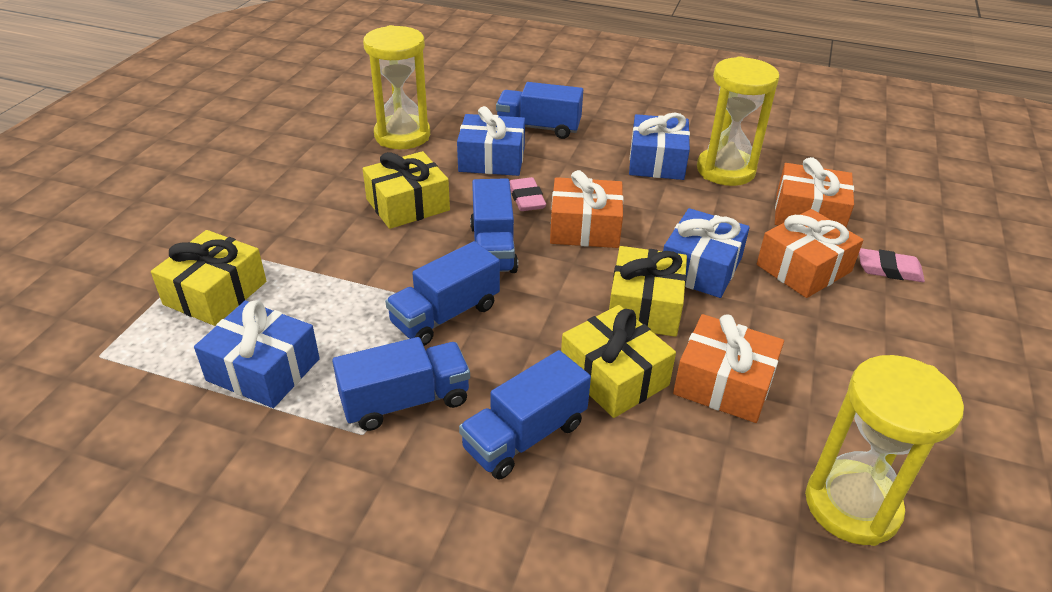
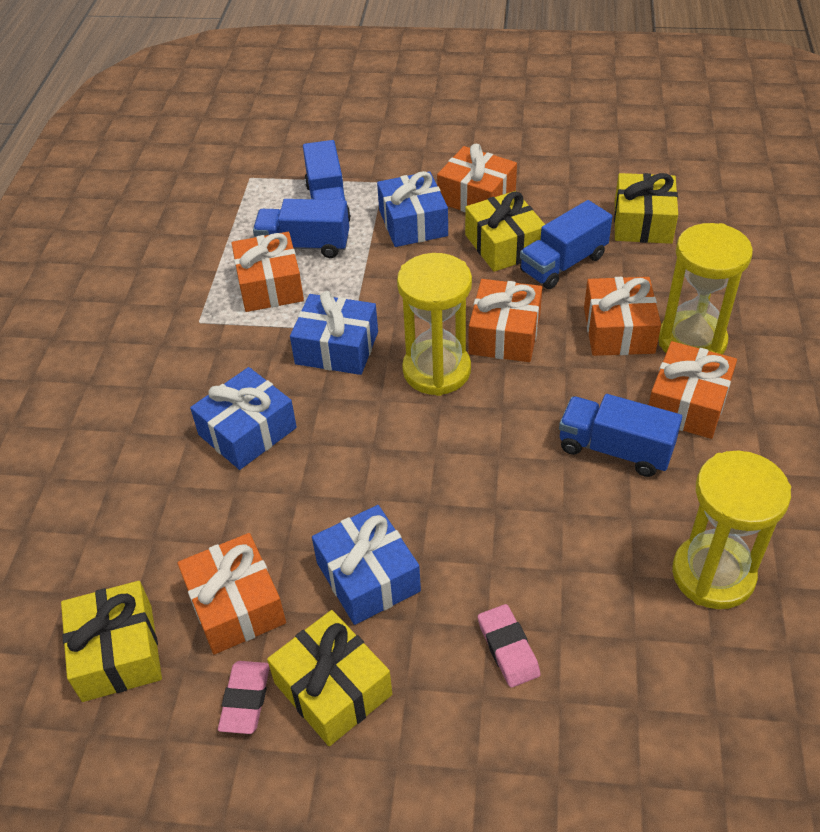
blue truck: 5 -> 4
orange gift: 4 -> 6

